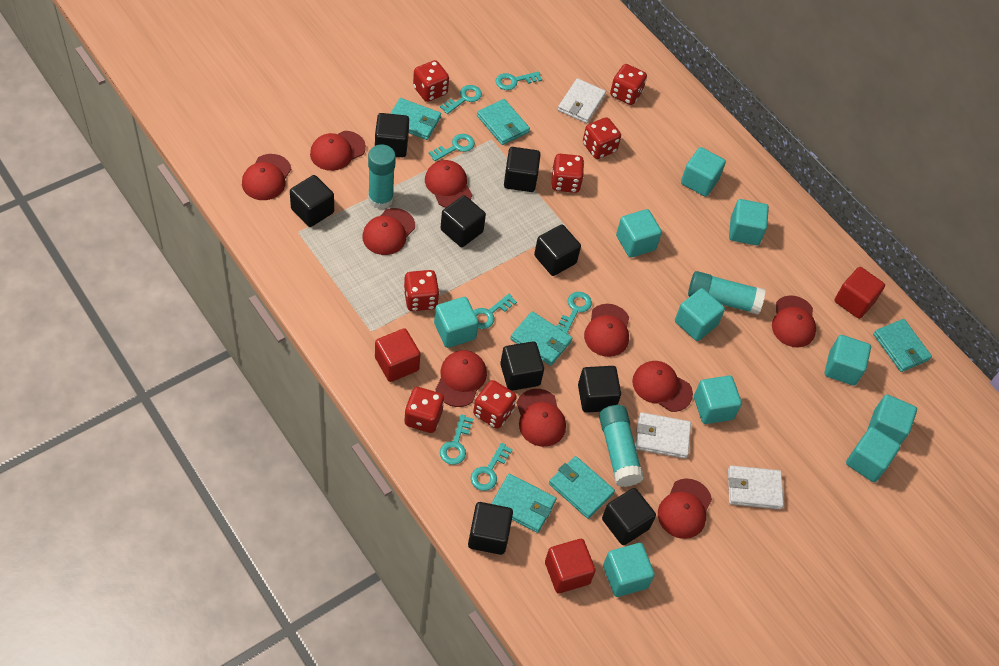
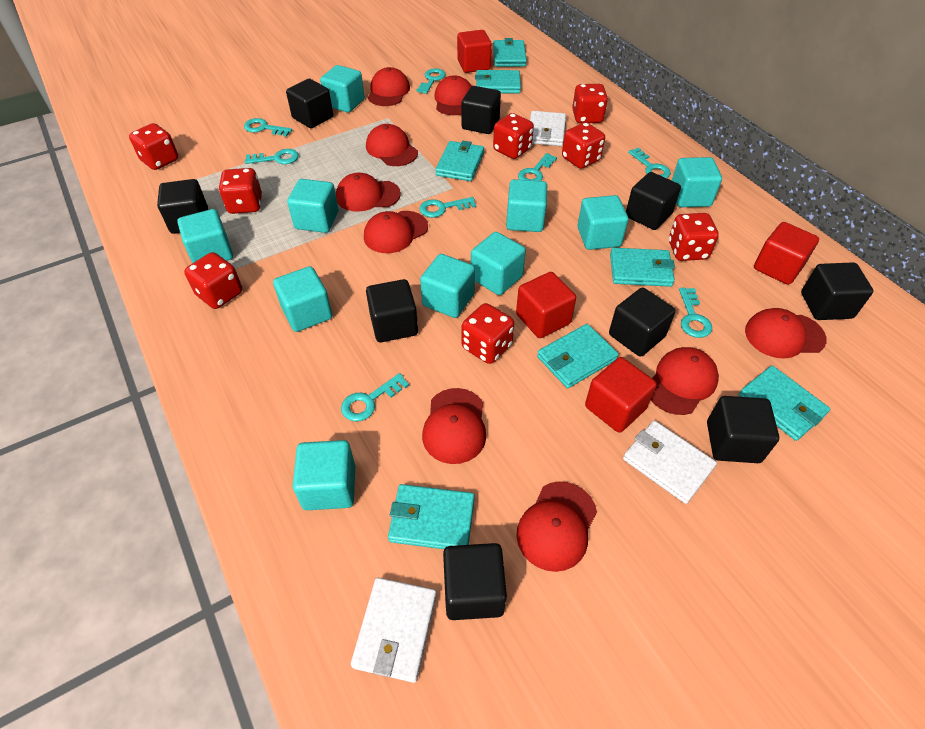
red cap: 10 -> 9
red cube: 3 -> 4
red dice: 7 -> 8
turquoise glue stick: 3 -> 0
turquoise key: 7 -> 8
turquoise wallet: 6 -> 7

